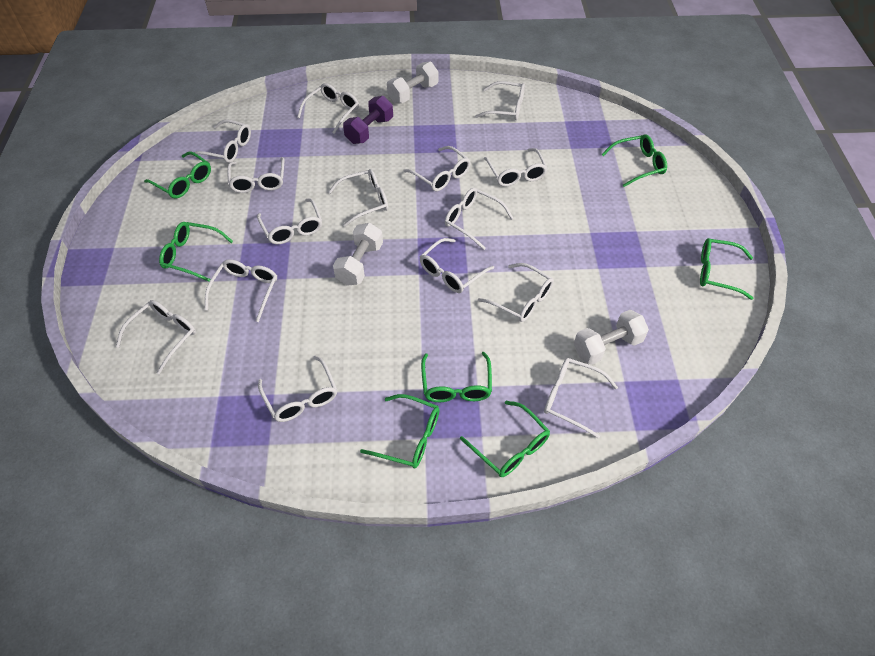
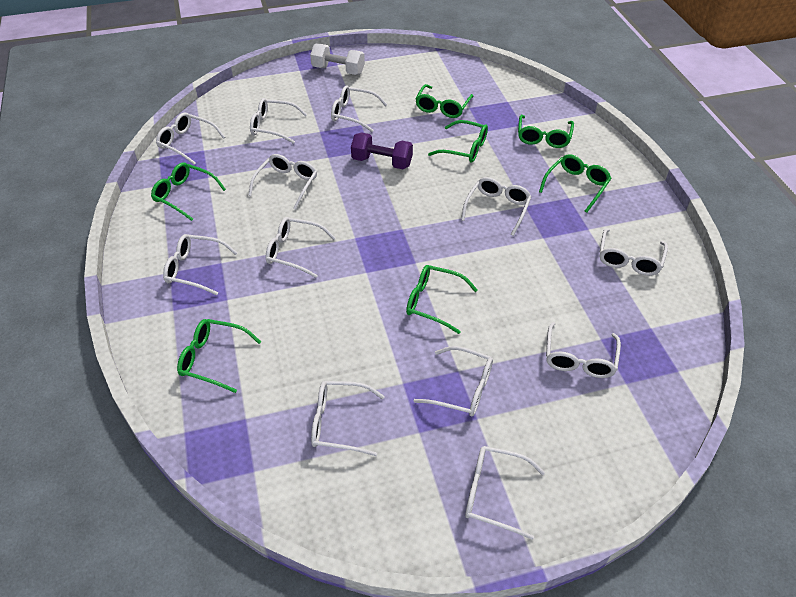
white dumbbell: 3 -> 1
white glasses: 15 -> 12

